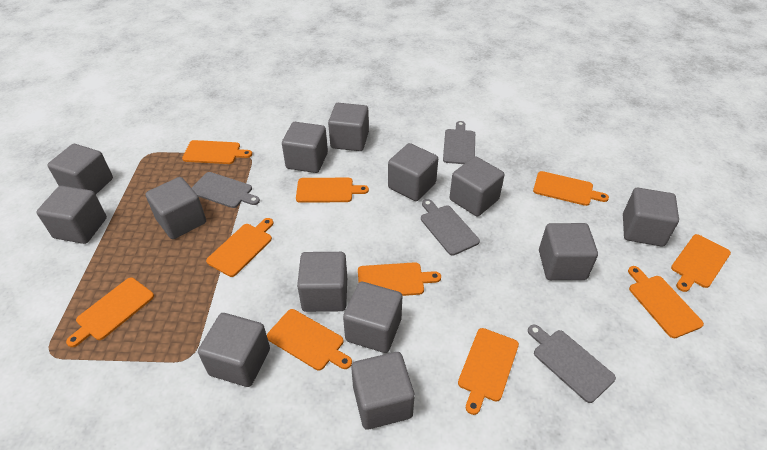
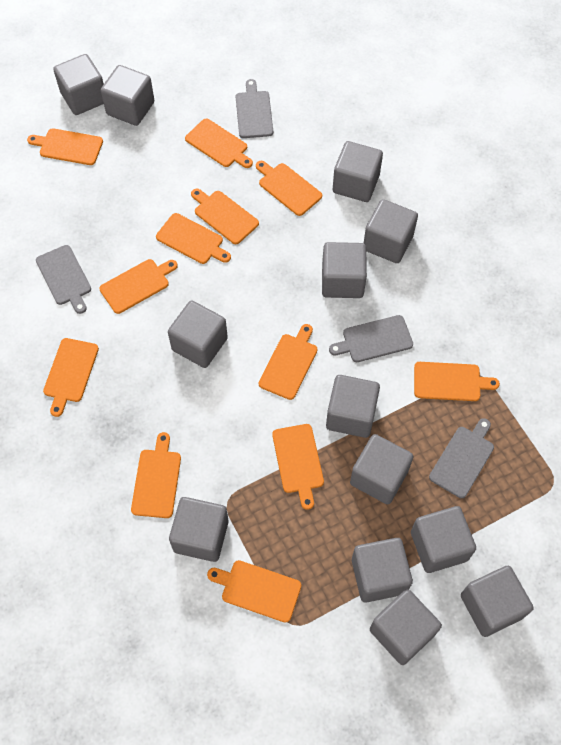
orange cutting board: 10 -> 12

